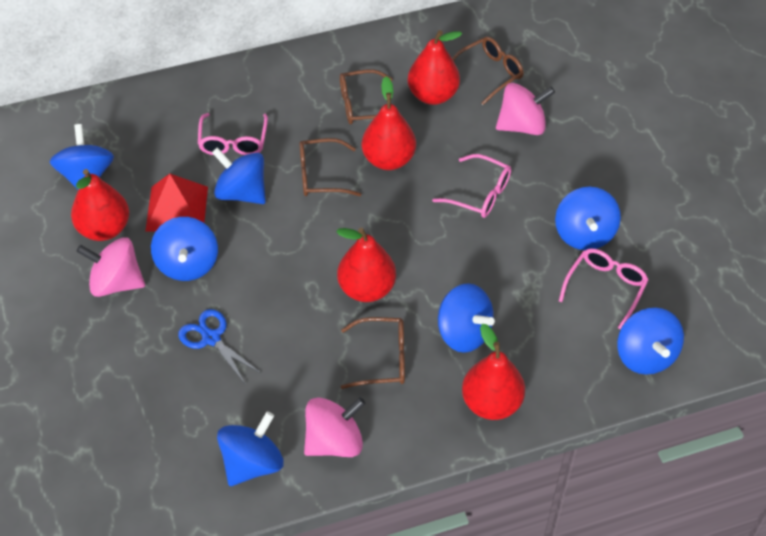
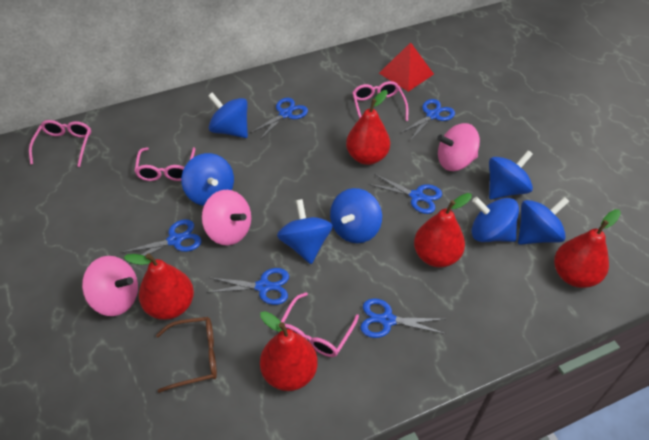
blue scissors: 1 -> 6
brown glasses: 4 -> 1
pink glasses: 3 -> 4

